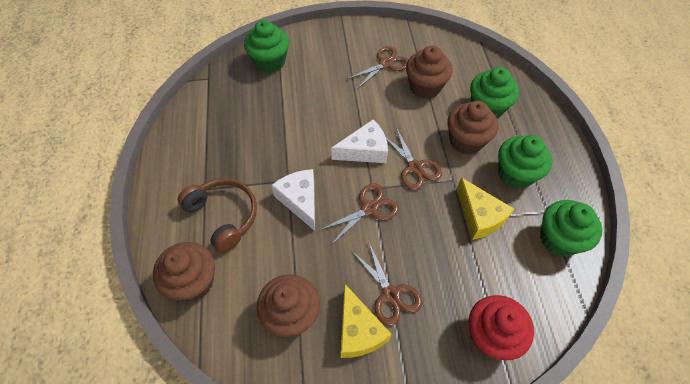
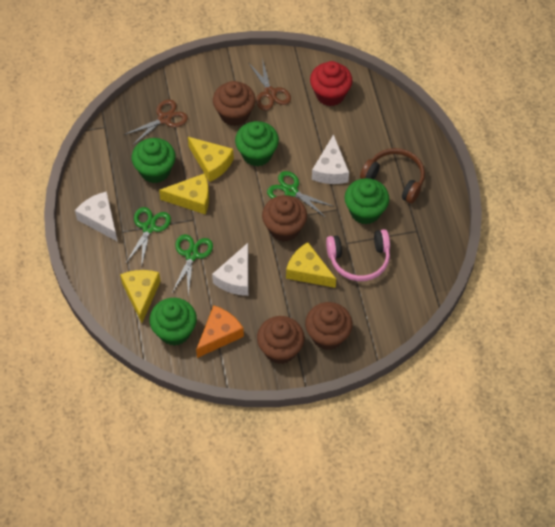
brown scissors: 4 -> 2
green scissors: 0 -> 3
orange cheese: 0 -> 1
pink headphones: 0 -> 1
white cheese: 2 -> 3
yellow cheese: 2 -> 4

